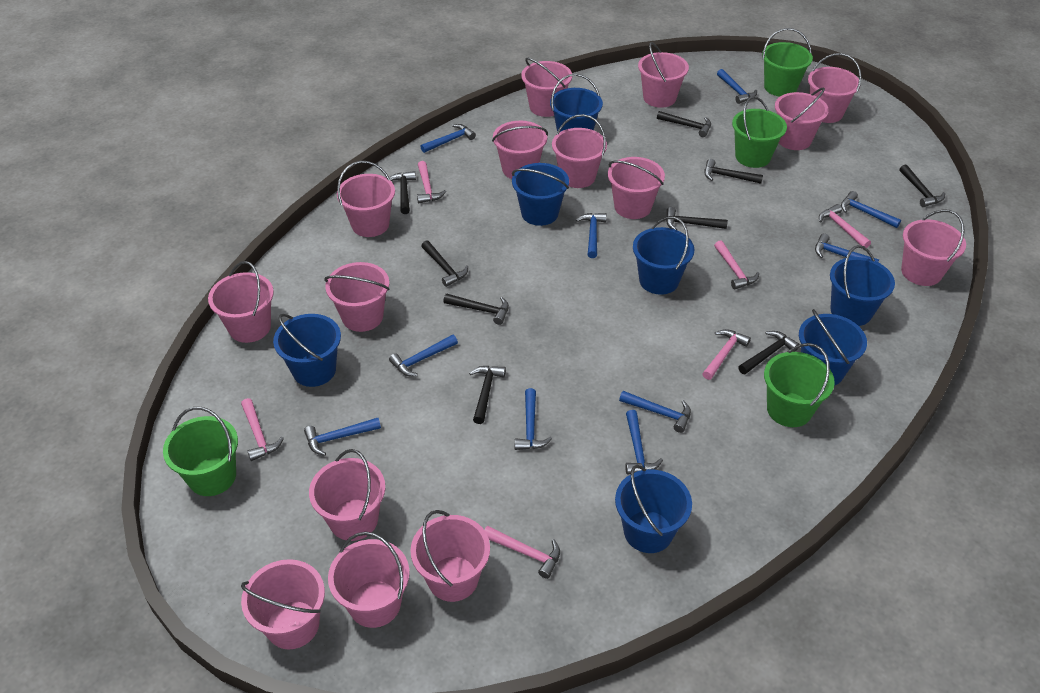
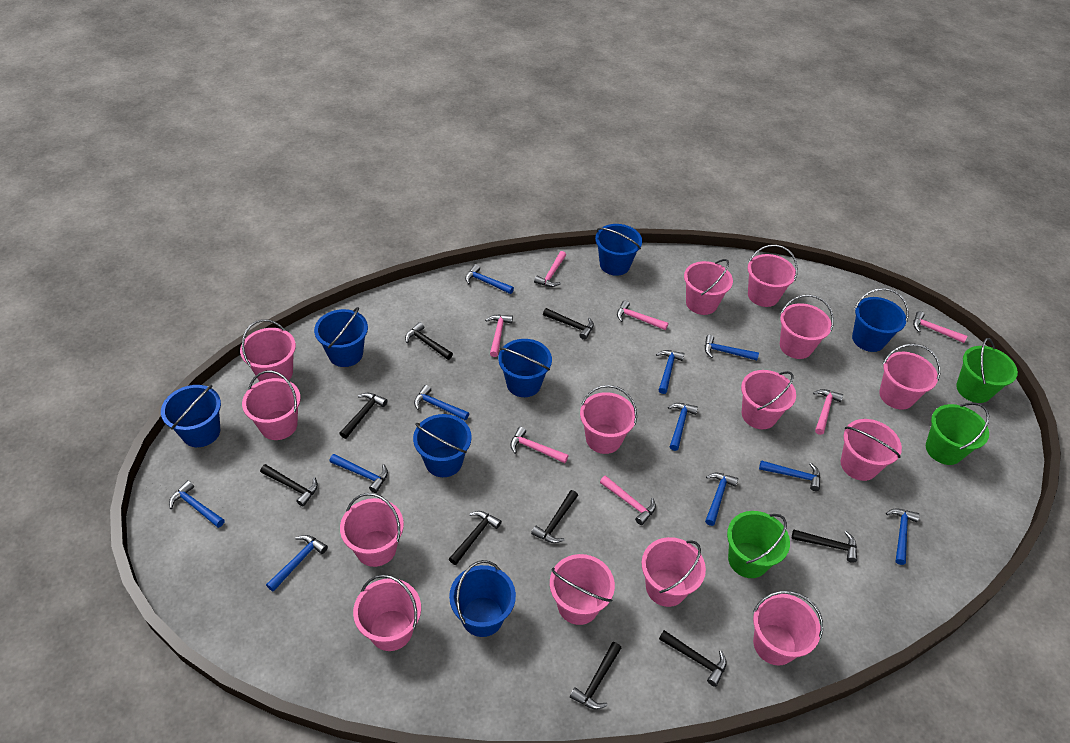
blue hammer: 10 -> 11
green bucket: 4 -> 3
pink bucket: 15 -> 14
pink hammer: 6 -> 7

